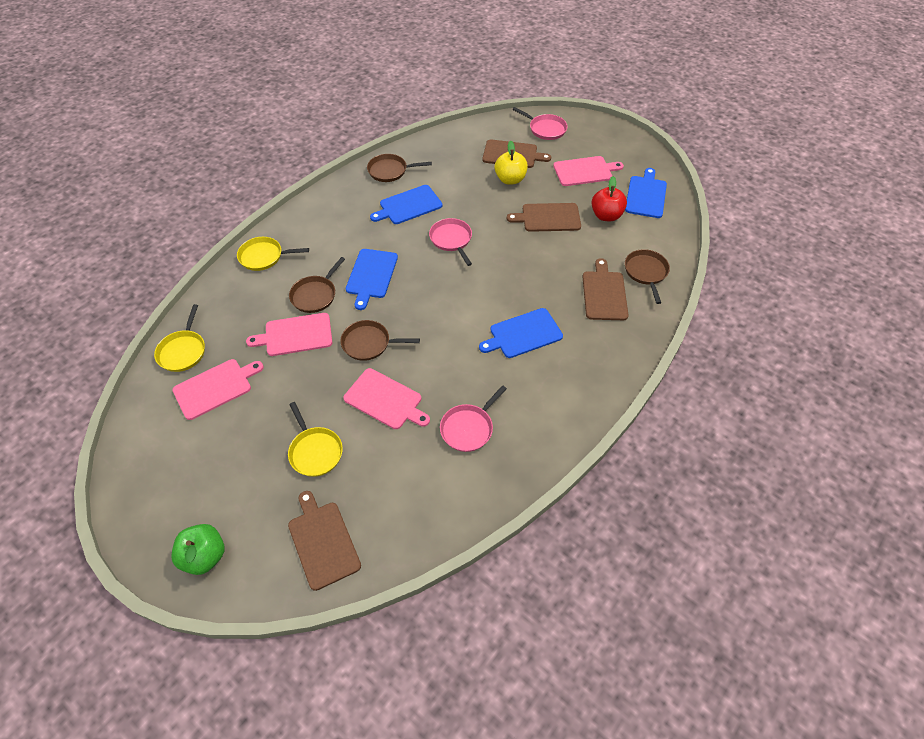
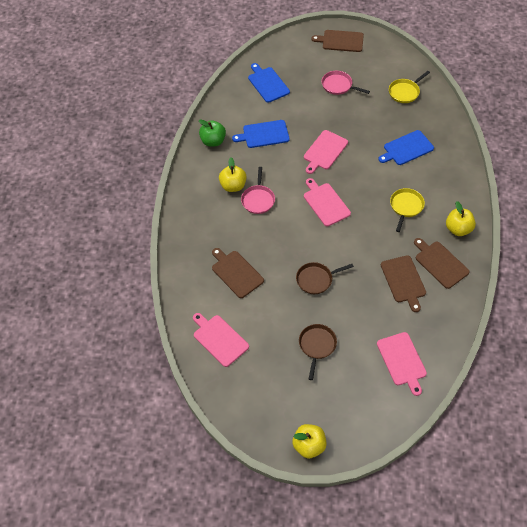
blue cutting board: 4 -> 3
brown pan: 4 -> 2
pink pan: 3 -> 2
red apple: 1 -> 0
yellow apple: 1 -> 3
yellow pan: 3 -> 2

